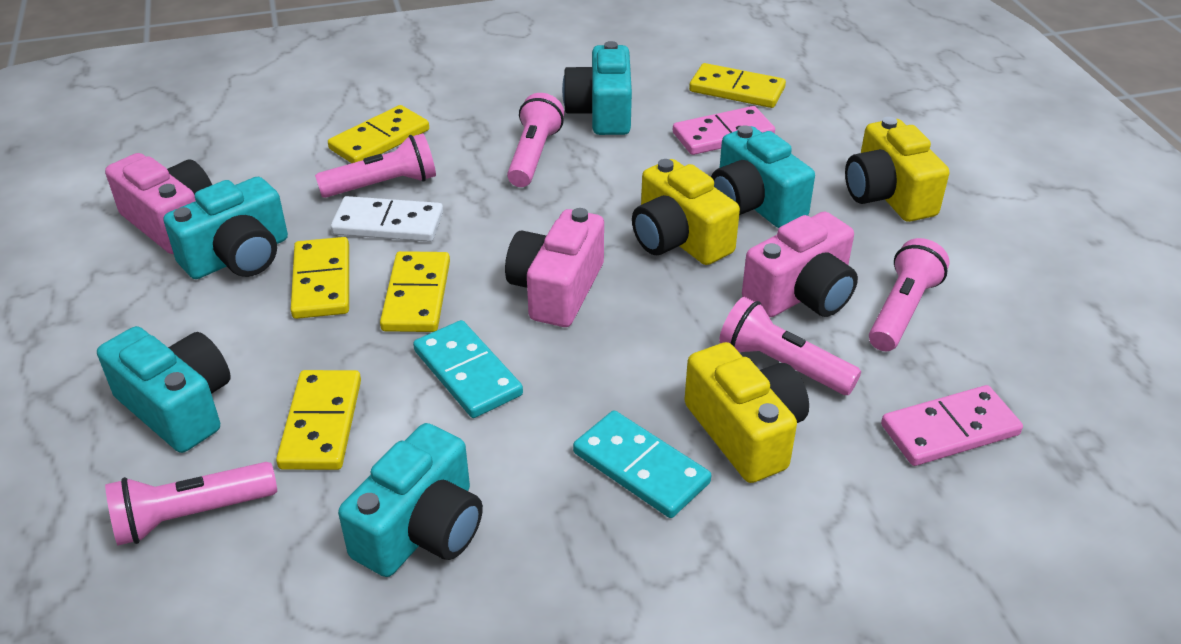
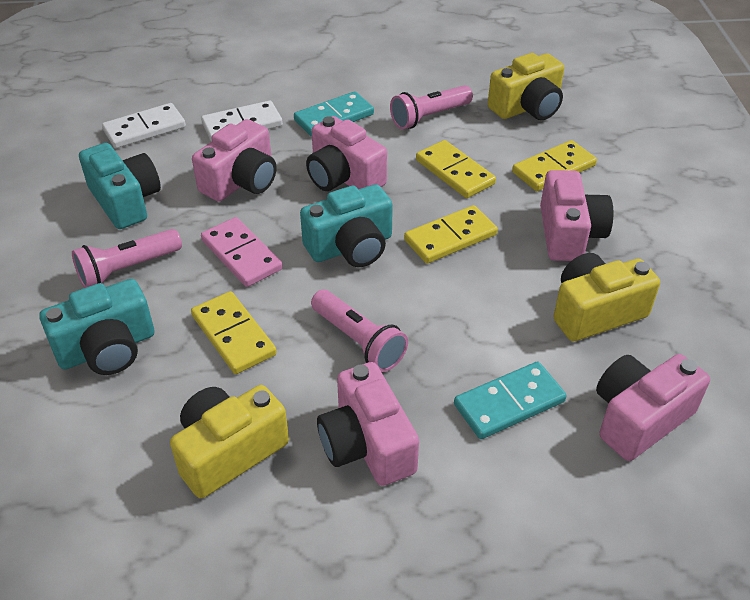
pink camera: 3 -> 5
pink domino: 2 -> 1
pink flashlight: 5 -> 3
turquoise camera: 5 -> 3
white domino: 1 -> 2
yellow domino: 5 -> 4

